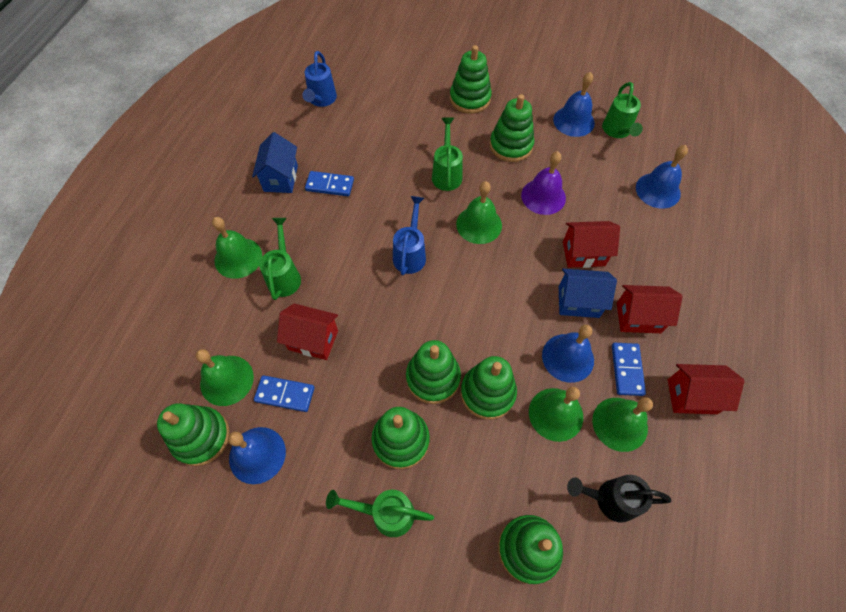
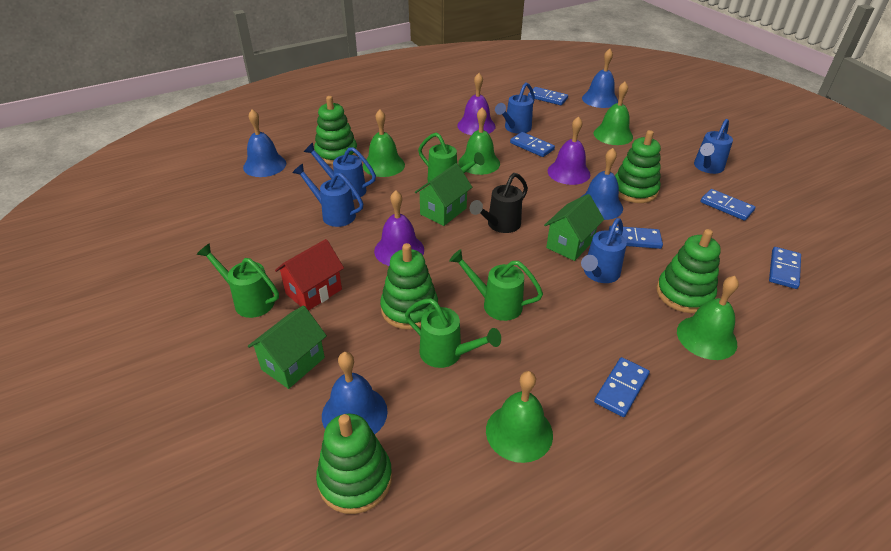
blue domino: 3 -> 6
blue house: 2 -> 0
blue watering can: 2 -> 5
green house: 0 -> 3
green stacking toy: 7 -> 5
purple bell: 1 -> 3
red house: 4 -> 1

